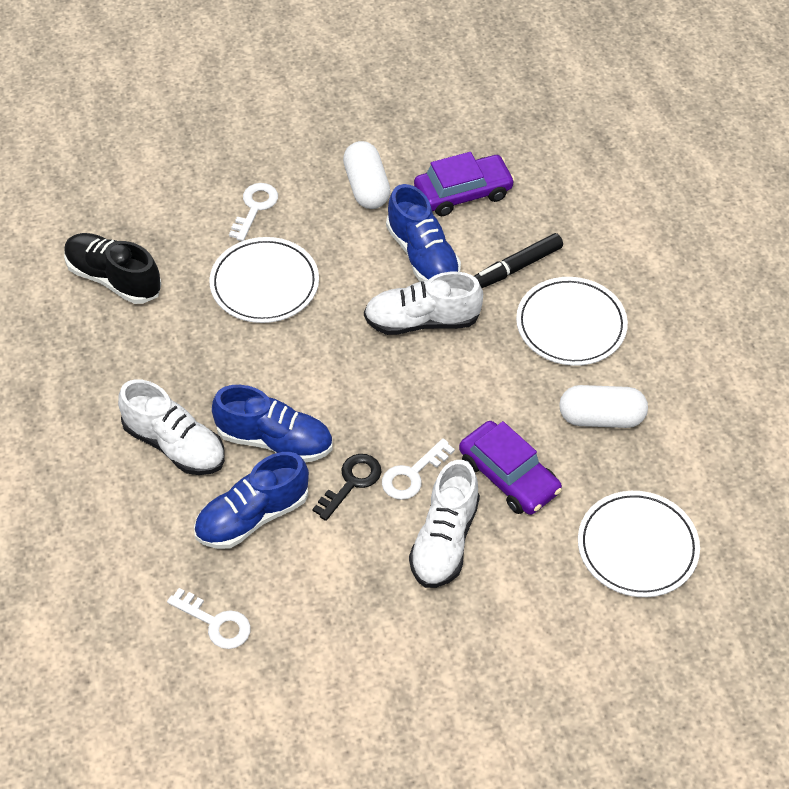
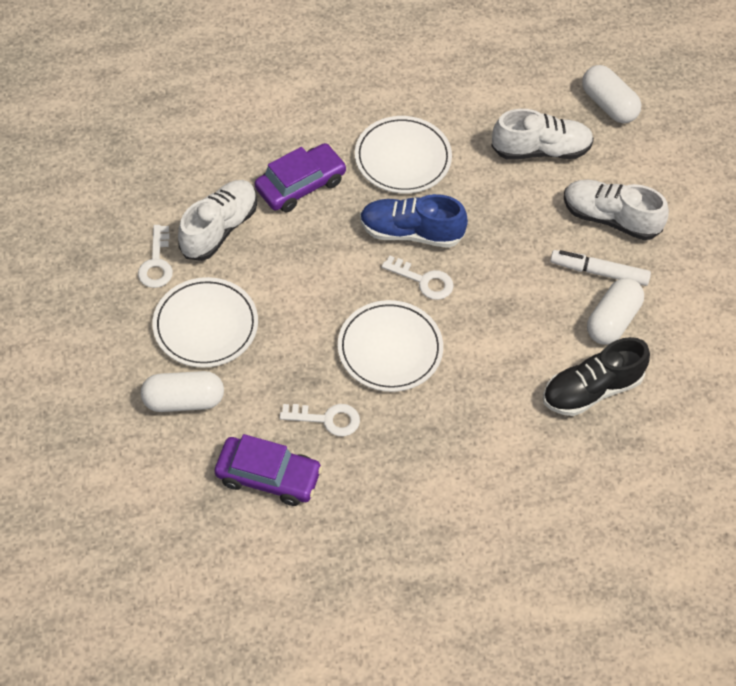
black key: 1 -> 0
black marker: 1 -> 0
blue shoe: 3 -> 1
white capsule: 2 -> 3
white marker: 0 -> 1

